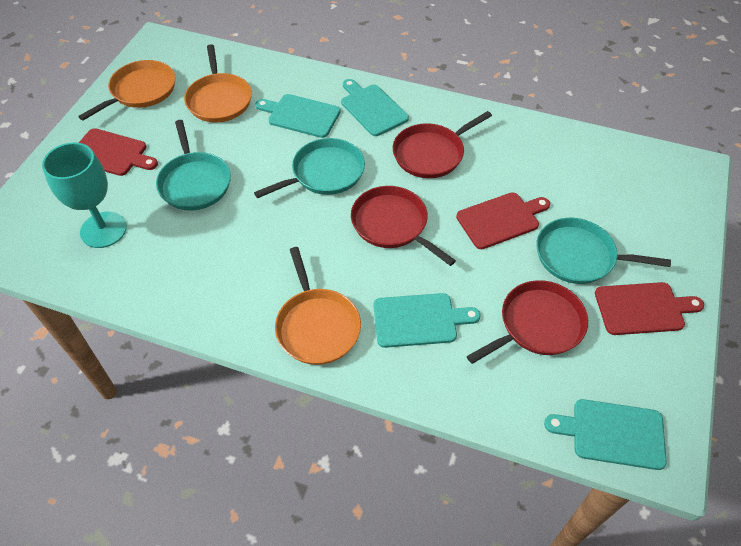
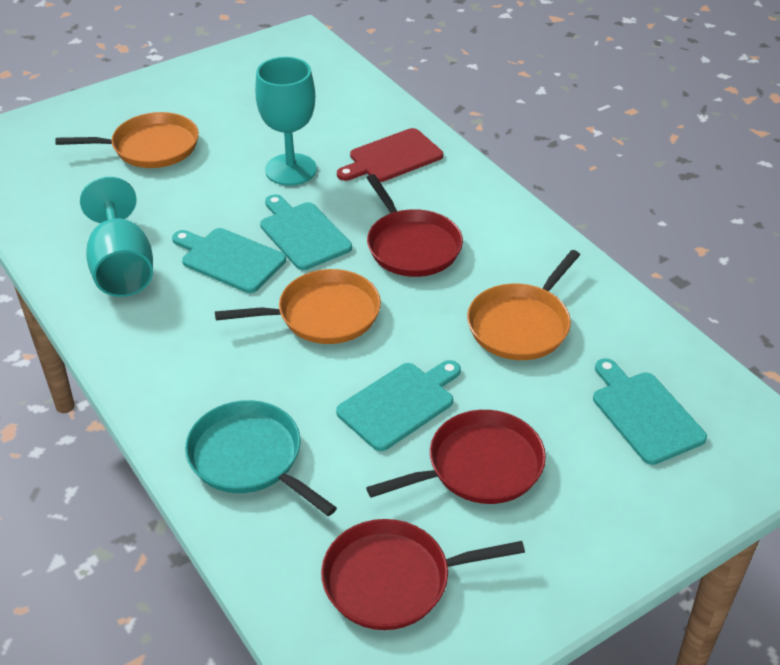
red cutting board: 3 -> 1
turquoise goblet: 1 -> 2
turquoise pan: 3 -> 1

